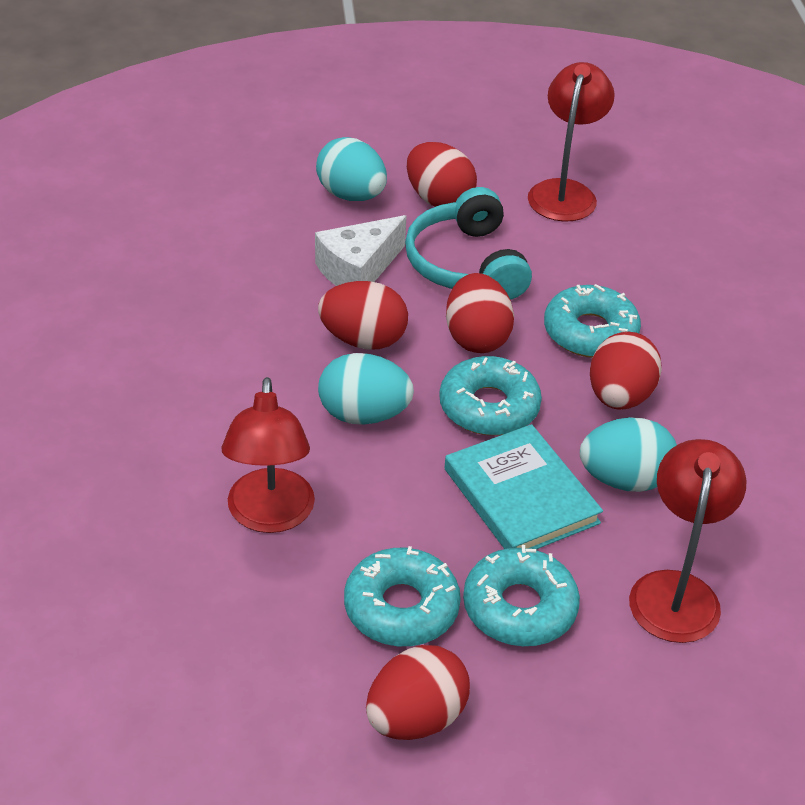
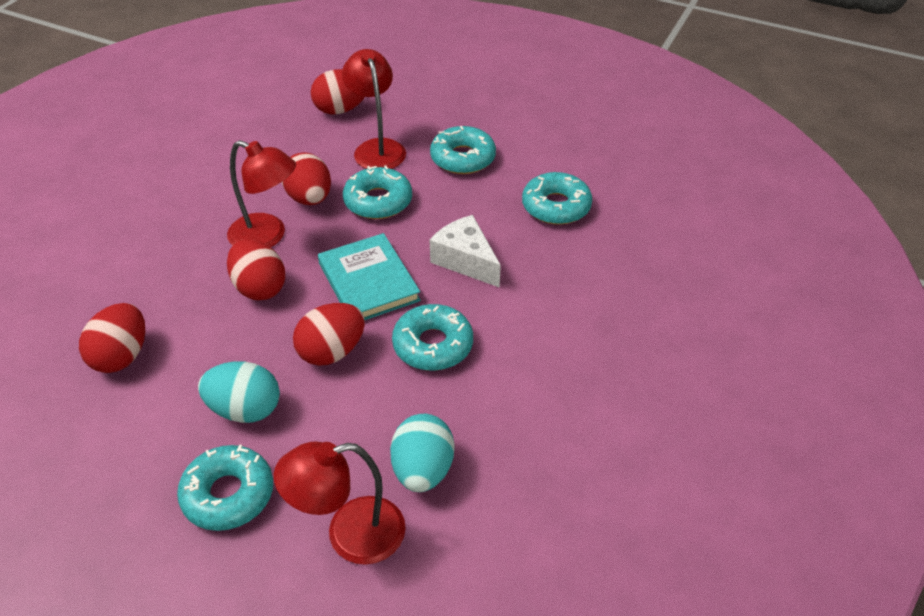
turquoise donut: 4 -> 5
turquoise egg: 3 -> 2
turquoise headphones: 1 -> 0

